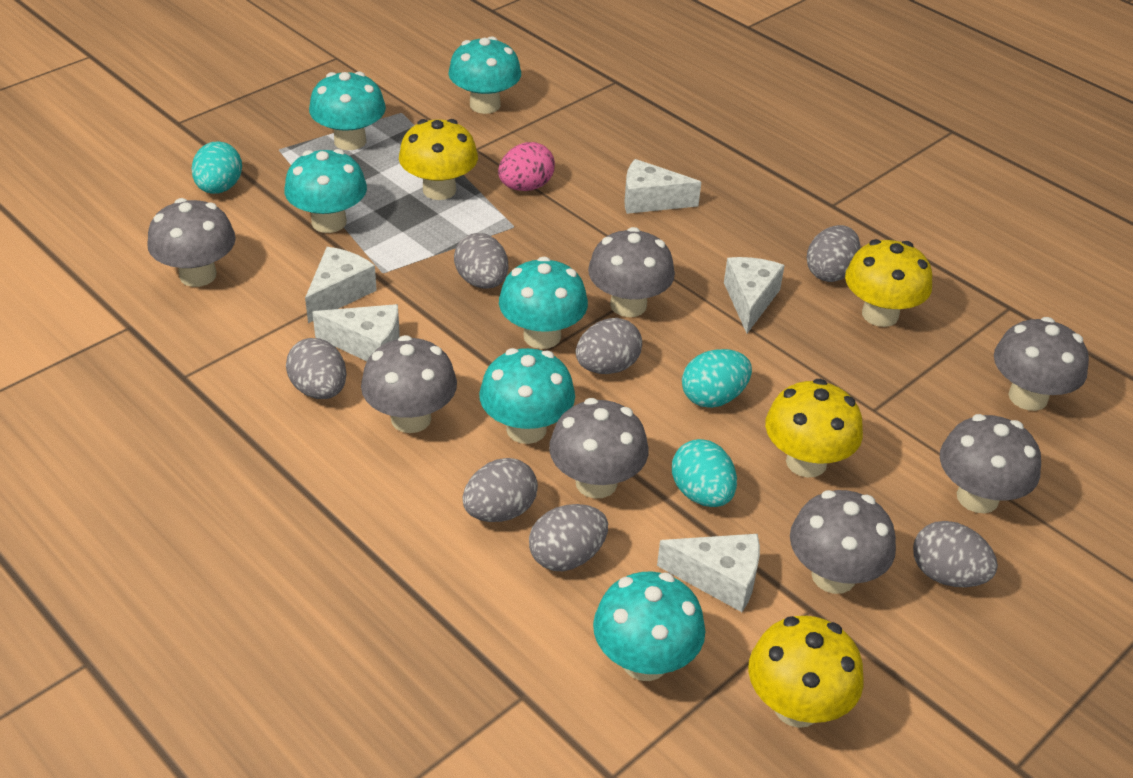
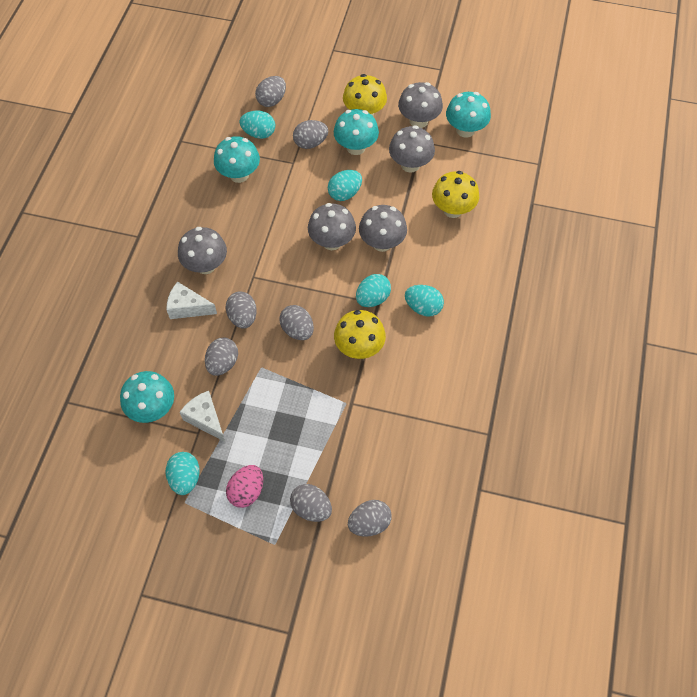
grey mushroom: 7 -> 5
turquoise egg: 3 -> 5
turquoise mushroom: 6 -> 4
white cheese: 5 -> 2
yellow mushroom: 4 -> 3

